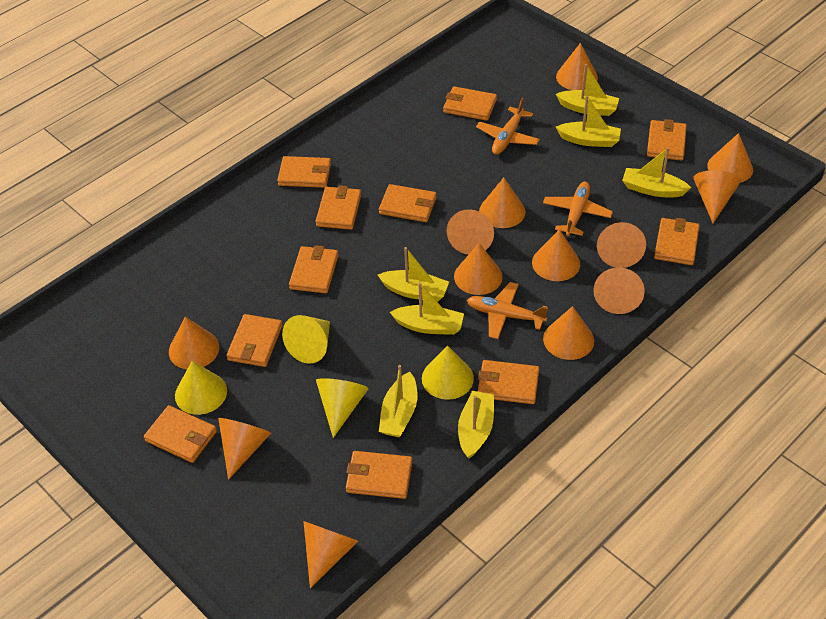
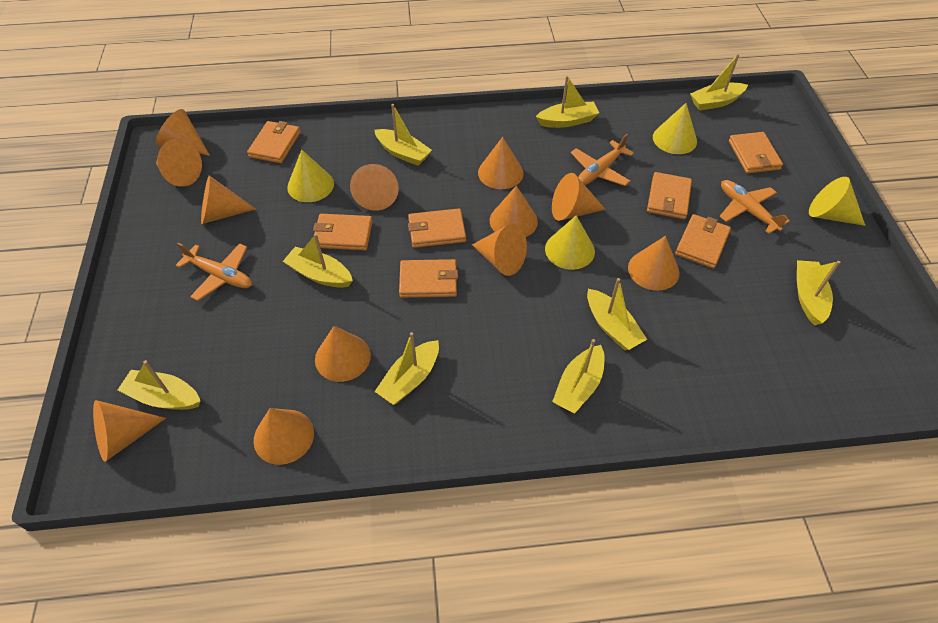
orange cone: 13 -> 12
orange wallet: 11 -> 7
yellow boat: 7 -> 9

